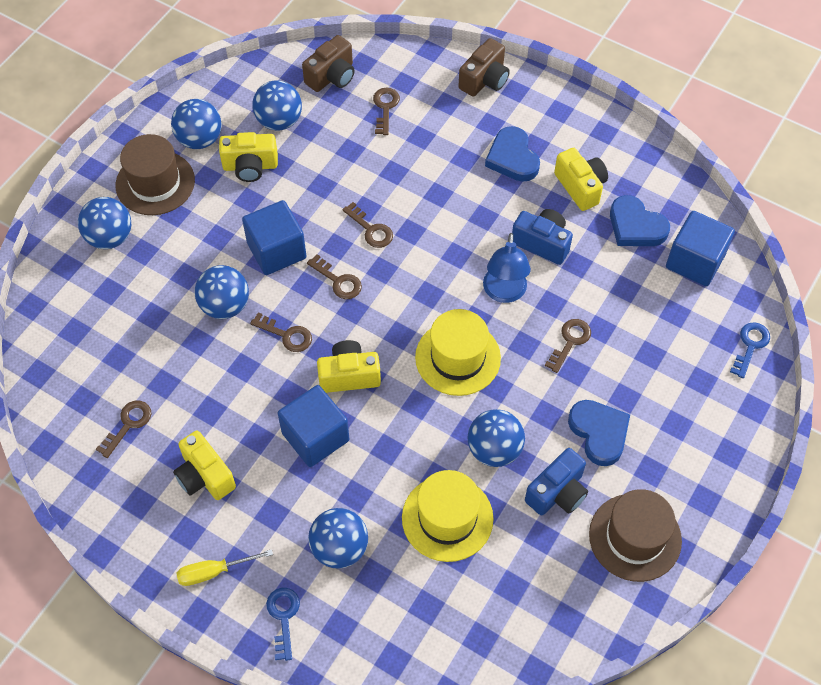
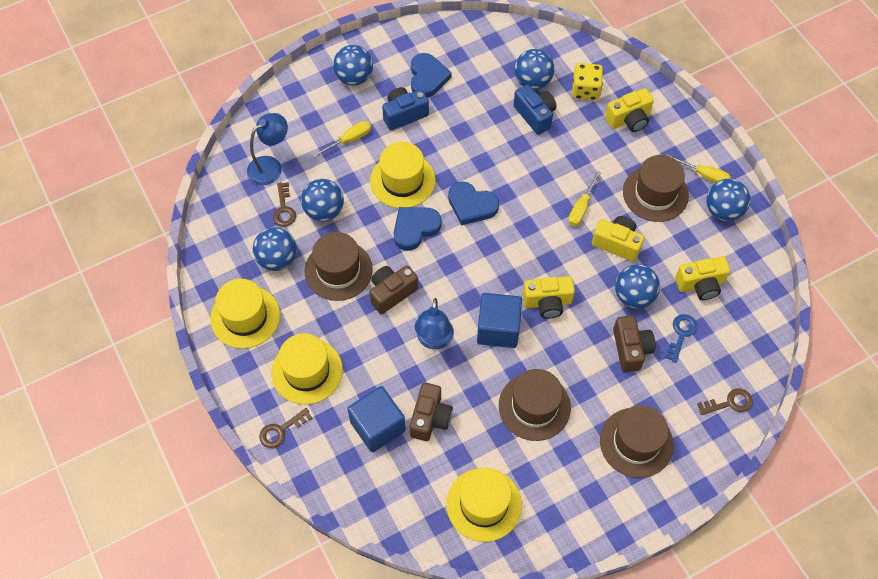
blue cube: 3 -> 2
blue key: 2 -> 1
blue lamp: 1 -> 2
brown camera: 2 -> 3
brown hat: 2 -> 4
brown key: 6 -> 3
yellow dice: 0 -> 1
yellow hat: 2 -> 4
yellow screwdriver: 1 -> 3

